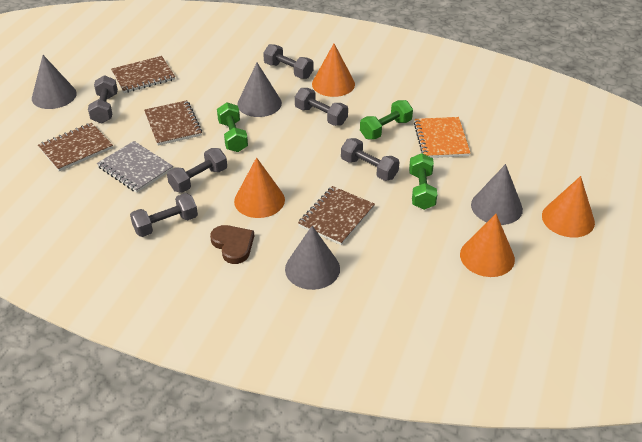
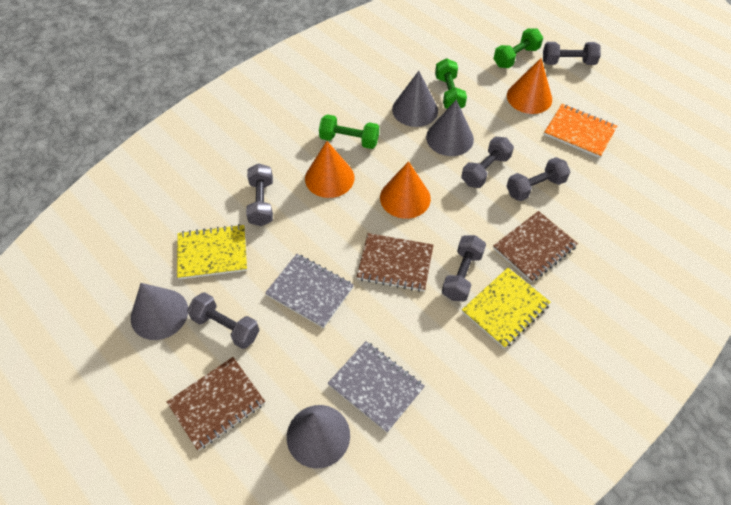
brown heart: 1 -> 0
brown notebook: 4 -> 3
grey notebook: 1 -> 2
orange cone: 4 -> 3
yellow notebook: 0 -> 2

